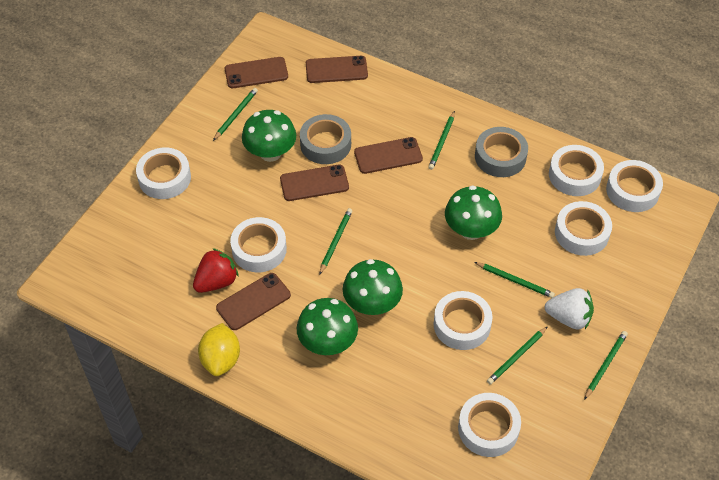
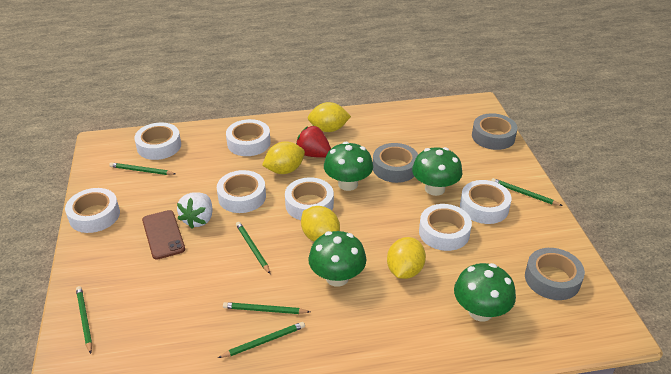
brown phone: 5 -> 1
grey tape: 2 -> 3
yellow lemon: 1 -> 4

